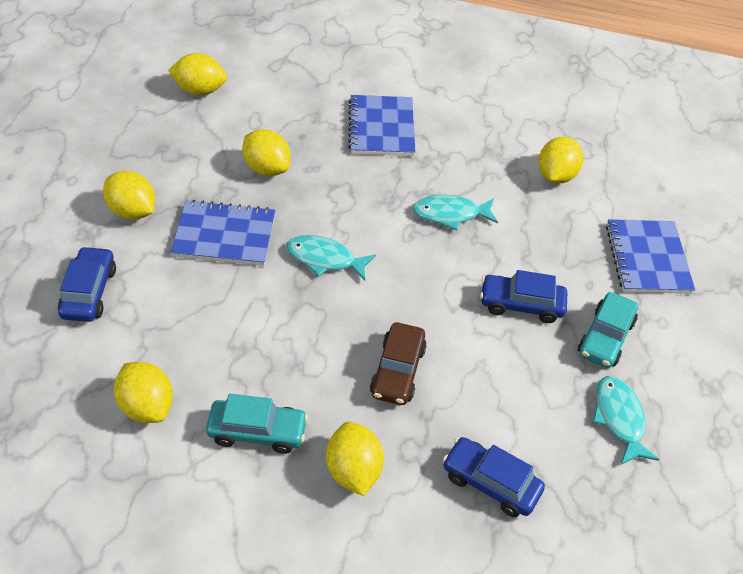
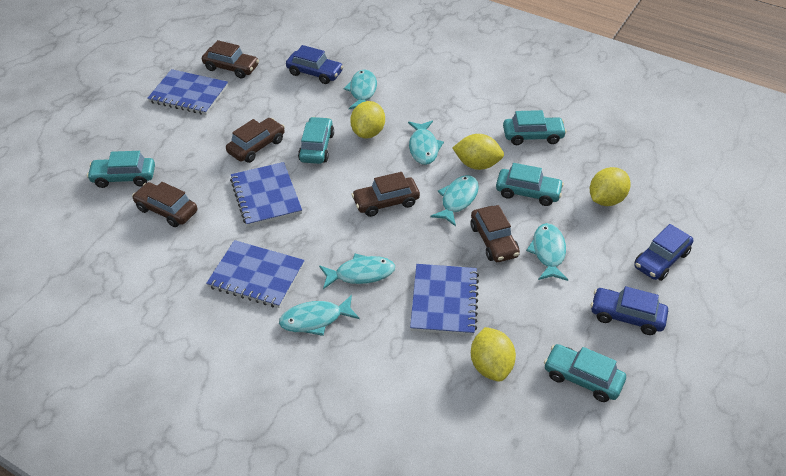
blue notebook: 3 -> 4
brown car: 1 -> 5
turquoise car: 2 -> 5
turquoise fish: 3 -> 6
yellow lemon: 6 -> 4

